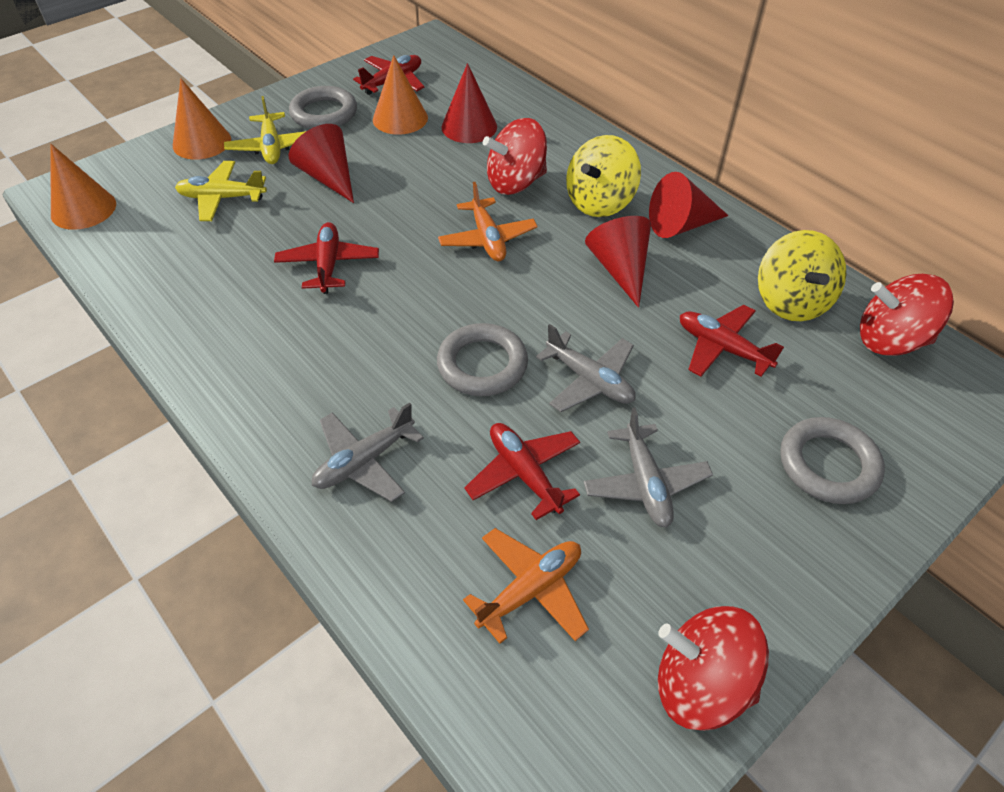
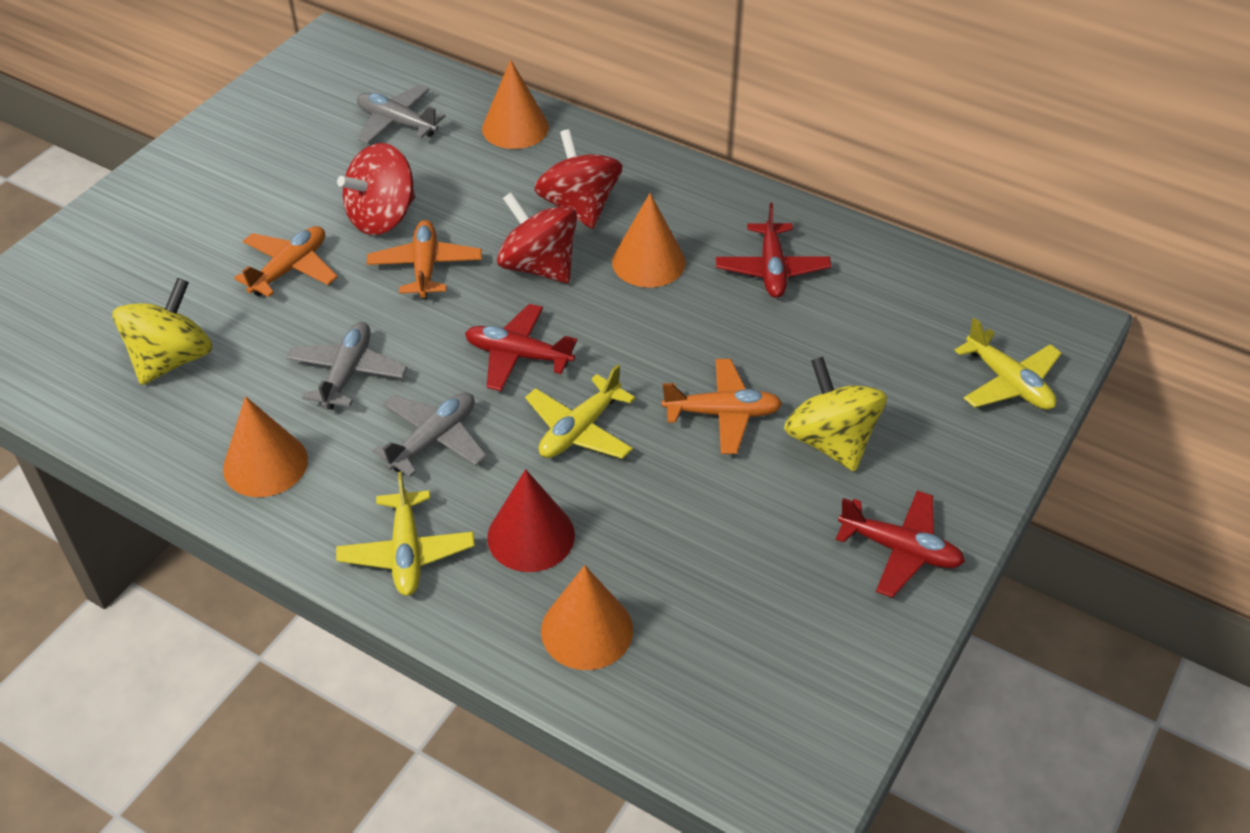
grey ring: 3 -> 0
orange cone: 3 -> 4
orange plane: 2 -> 3
red cone: 4 -> 1
red plane: 4 -> 3
yellow plane: 2 -> 3

